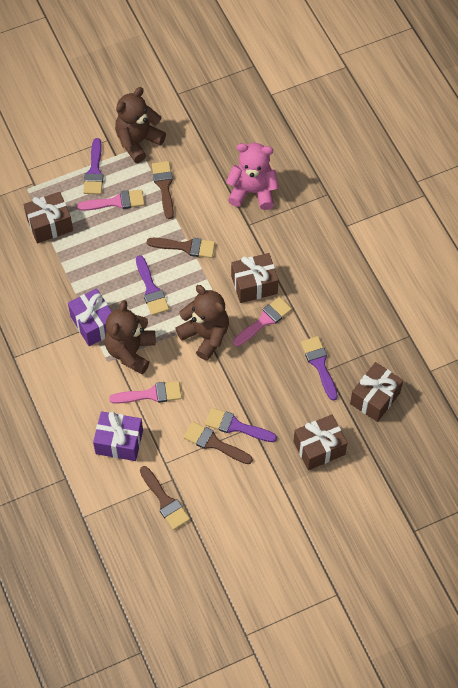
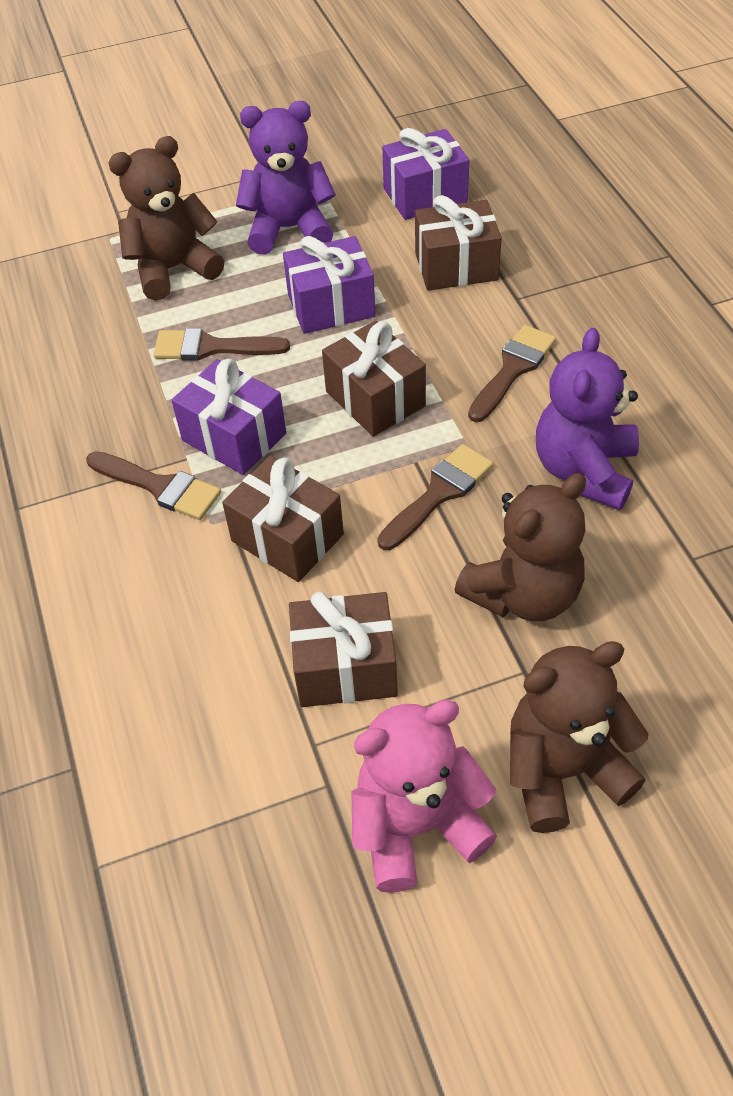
pink brush: 3 -> 0
purple brush: 4 -> 0
purple gift: 2 -> 3
purple teddy bear: 0 -> 2

